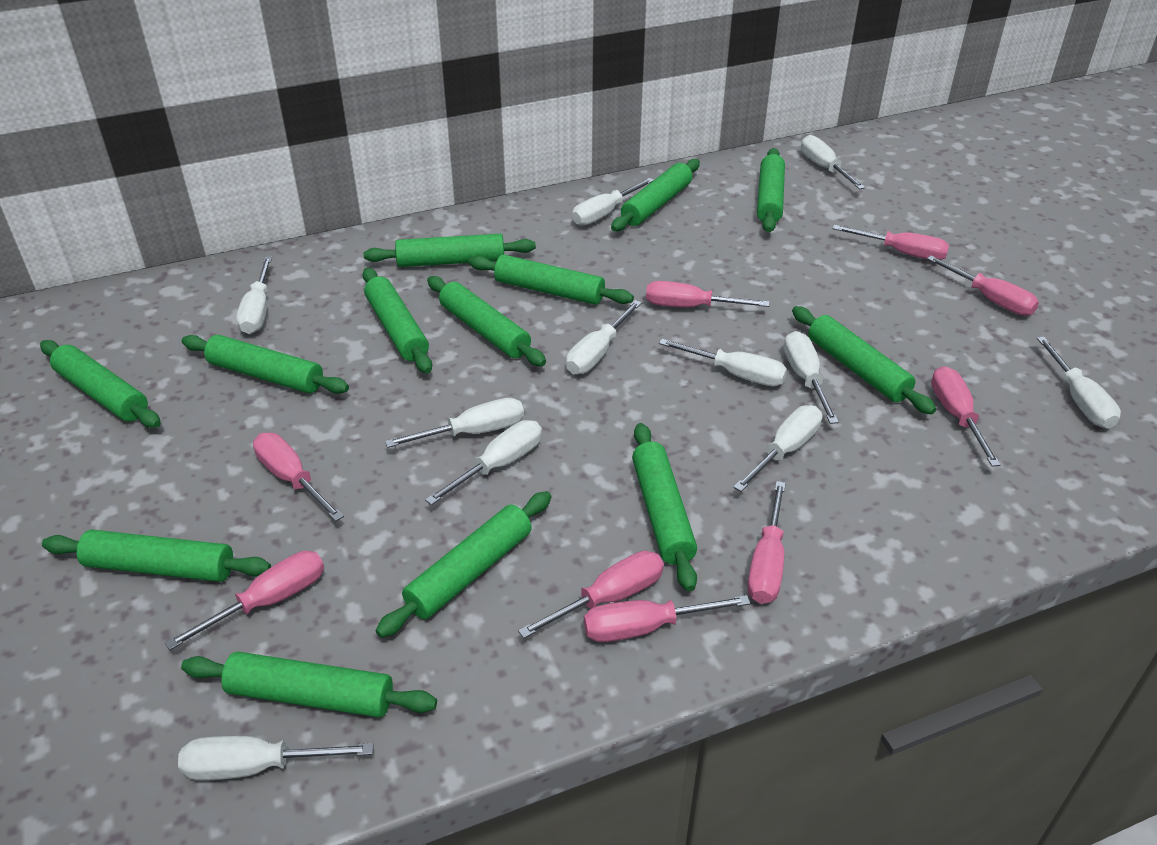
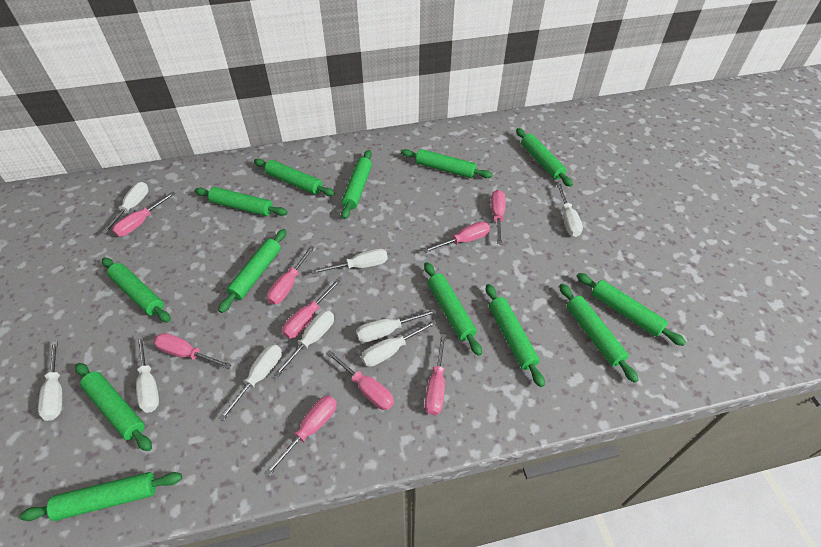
white screwdriver: 11 -> 9

